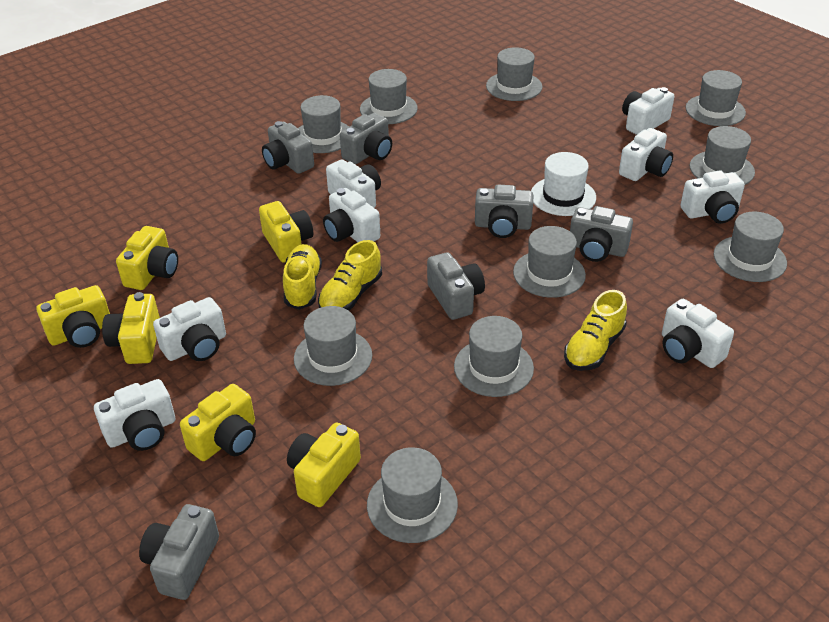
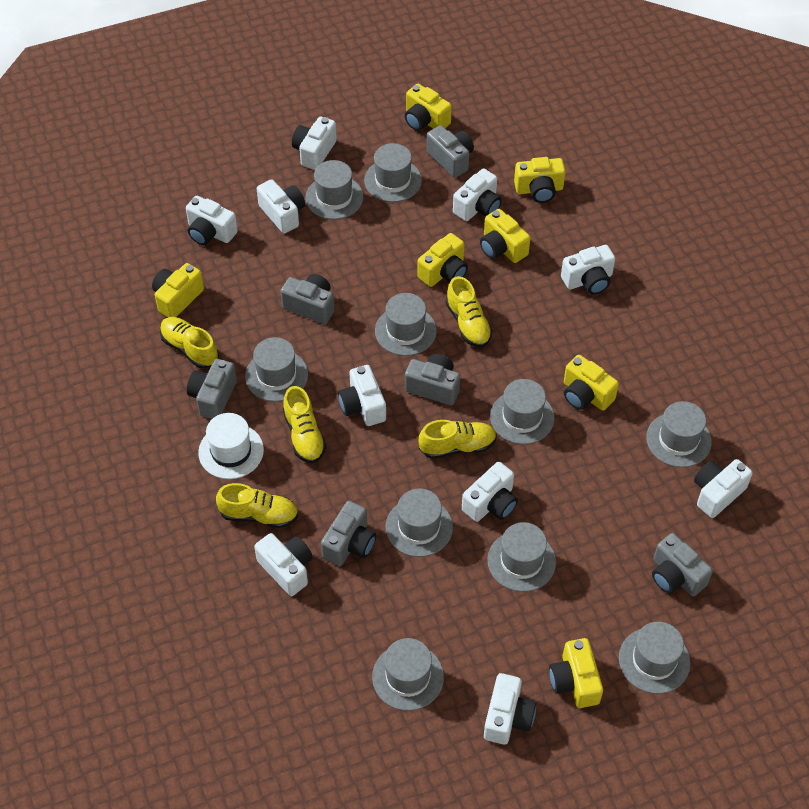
white camera: 8 -> 10
yellow camera: 6 -> 7
yellow shoe: 3 -> 5

